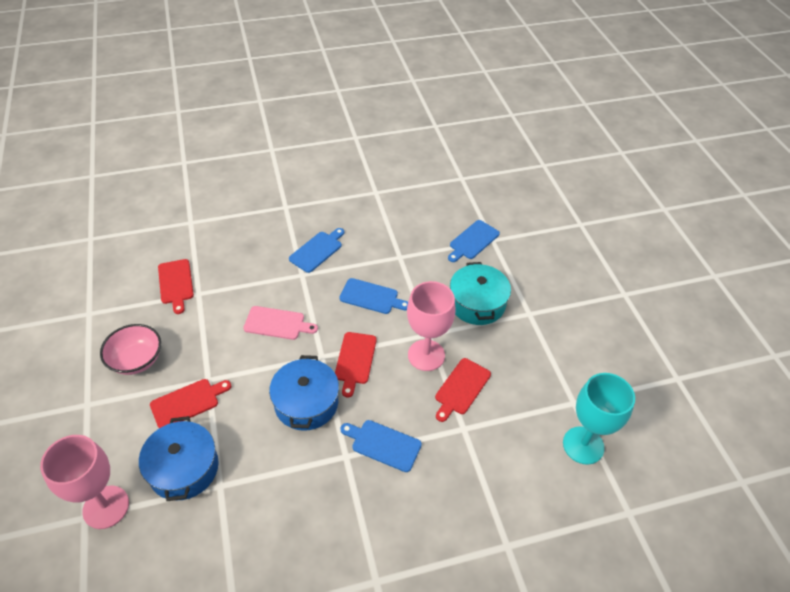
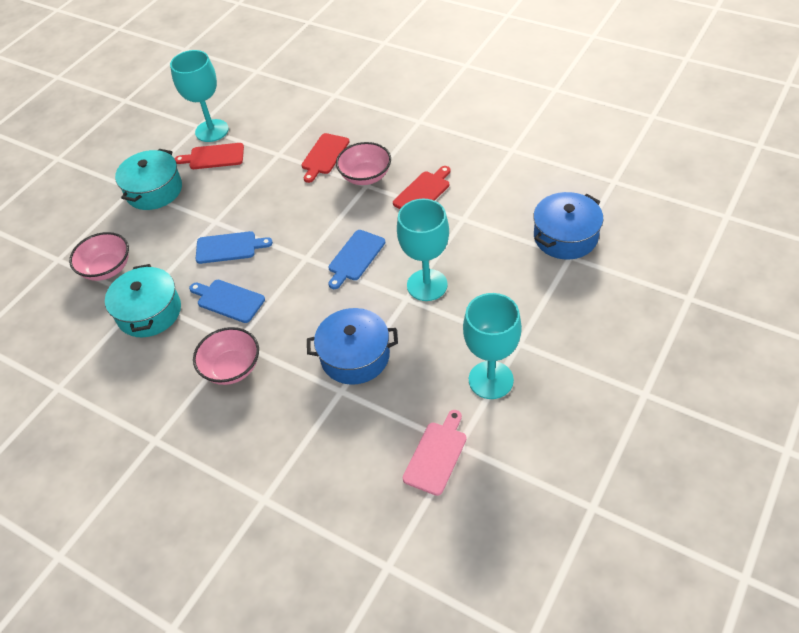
blue cutting board: 4 -> 3
pink bowl: 1 -> 3
pink goblet: 2 -> 0
red cutting board: 4 -> 3
turquoise goblet: 1 -> 3
turquoise pot: 1 -> 2

